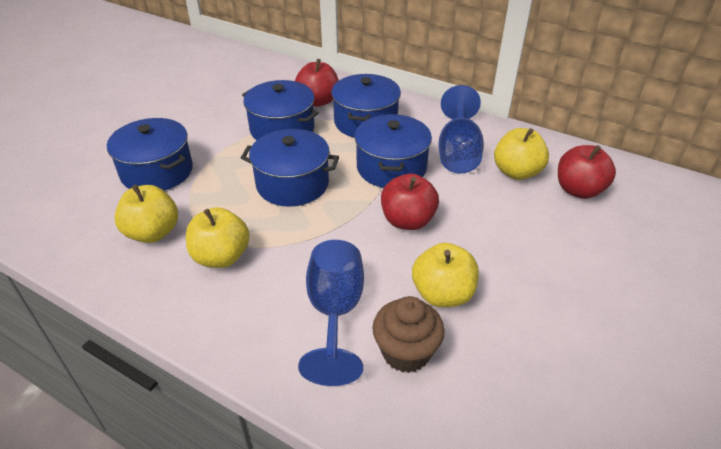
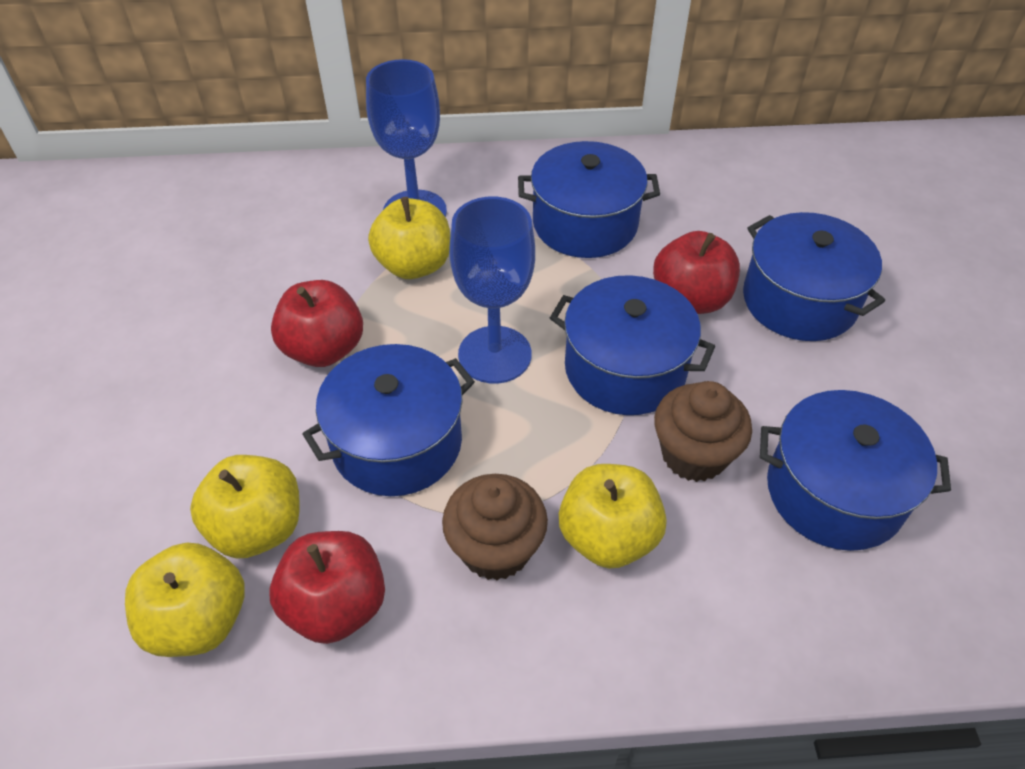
brown cupcake: 1 -> 2

